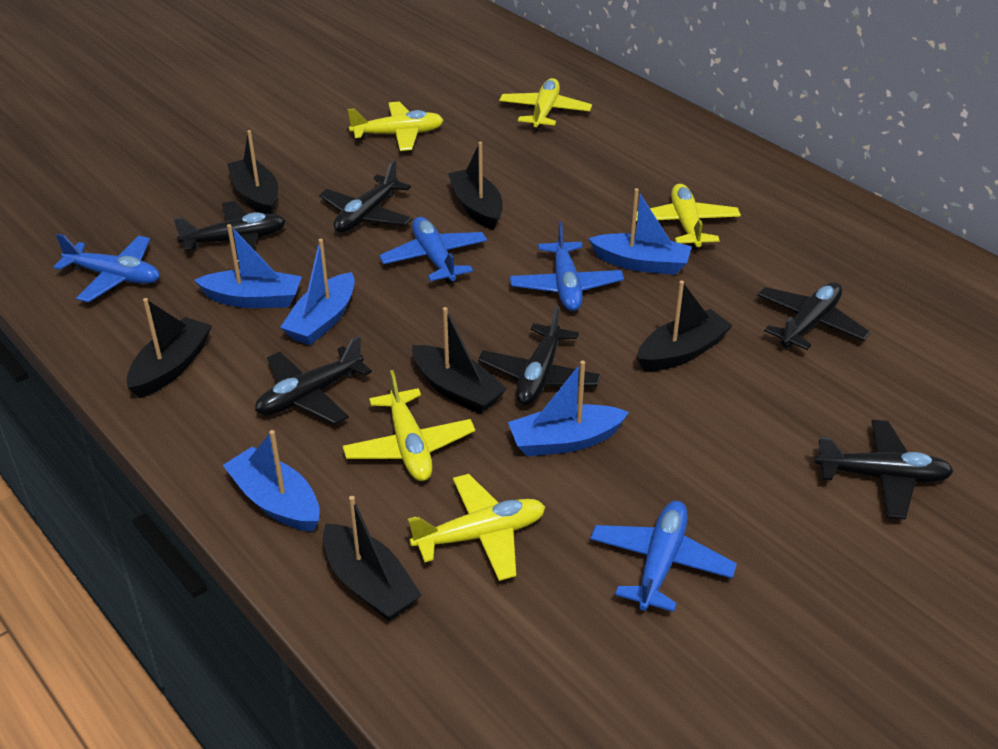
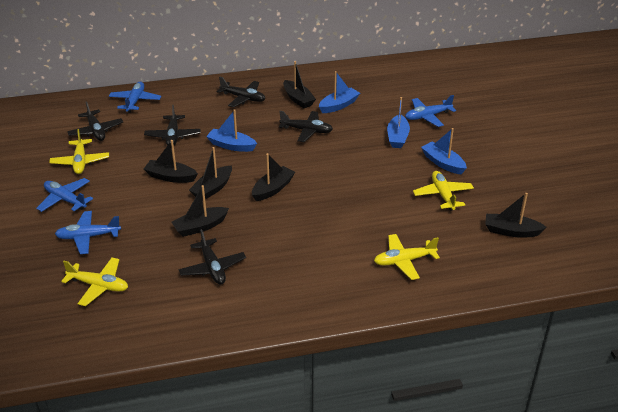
black plane: 6 -> 5
blue boat: 5 -> 4
yellow plane: 5 -> 4

